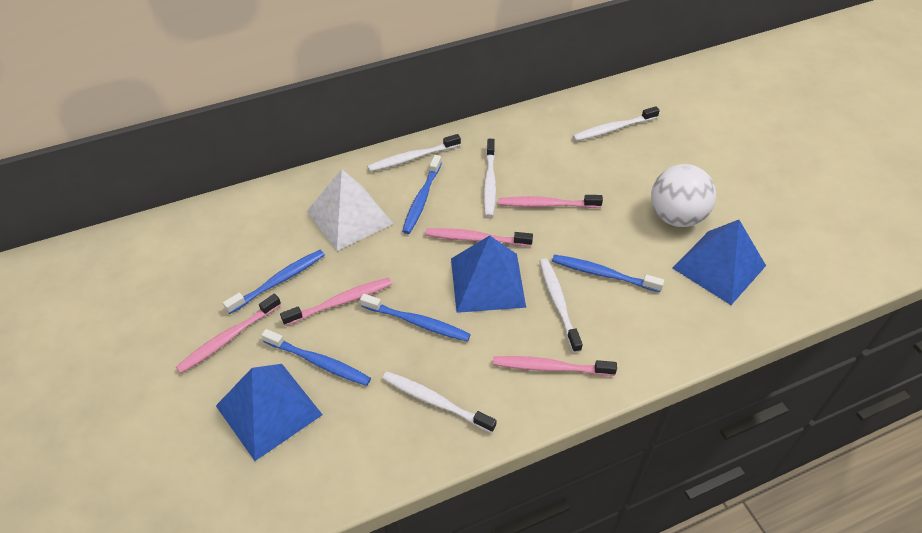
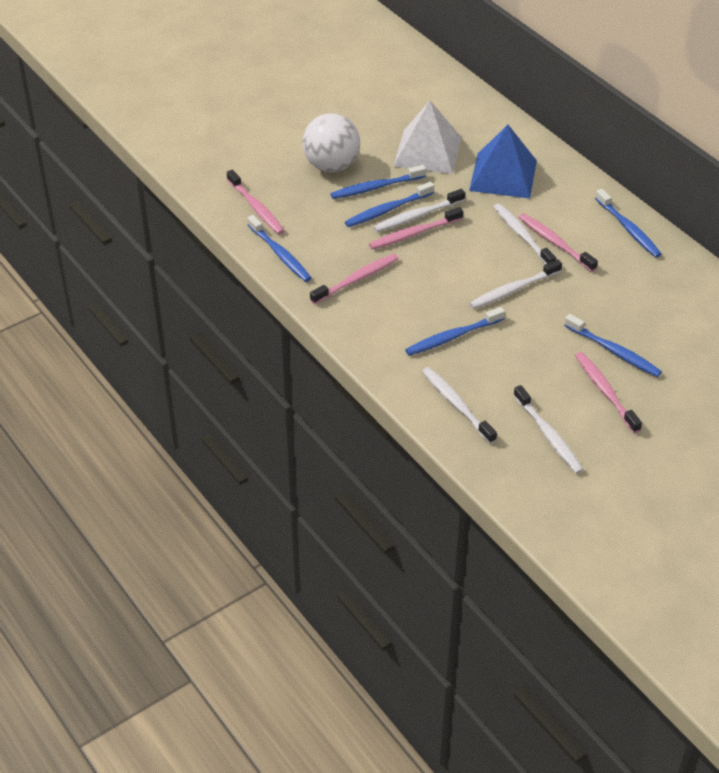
blue pyramid: 3 -> 1
blue toothbrush: 5 -> 6

